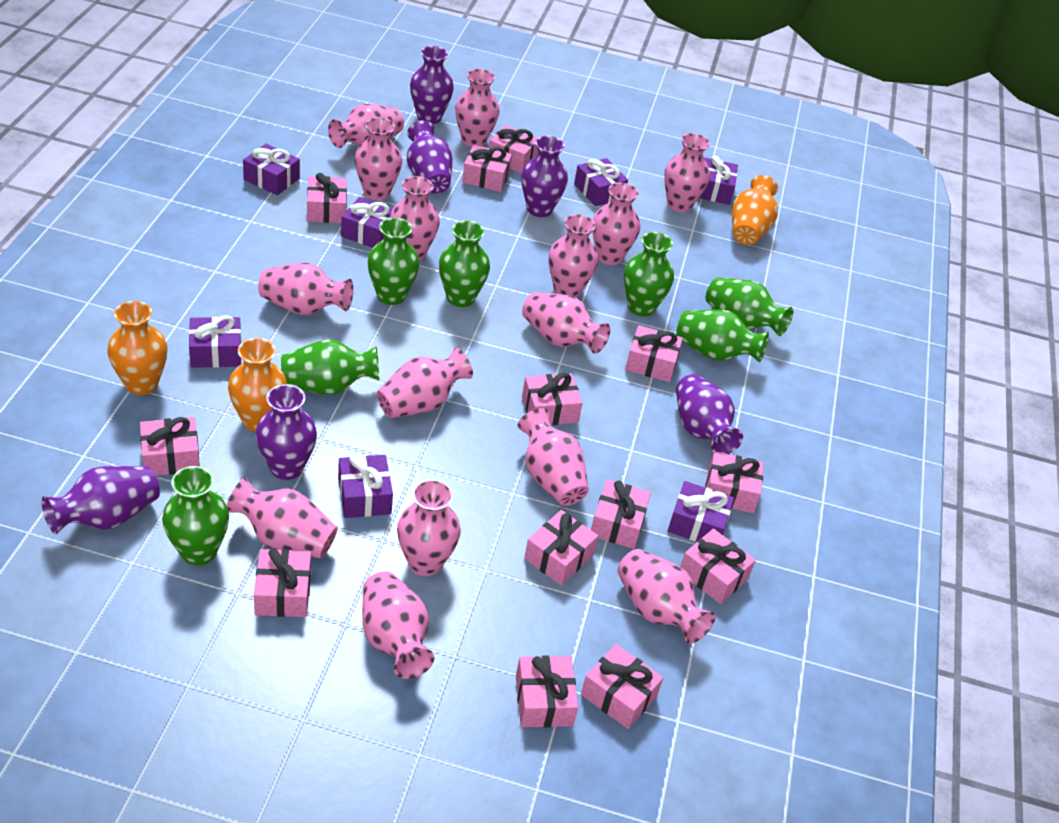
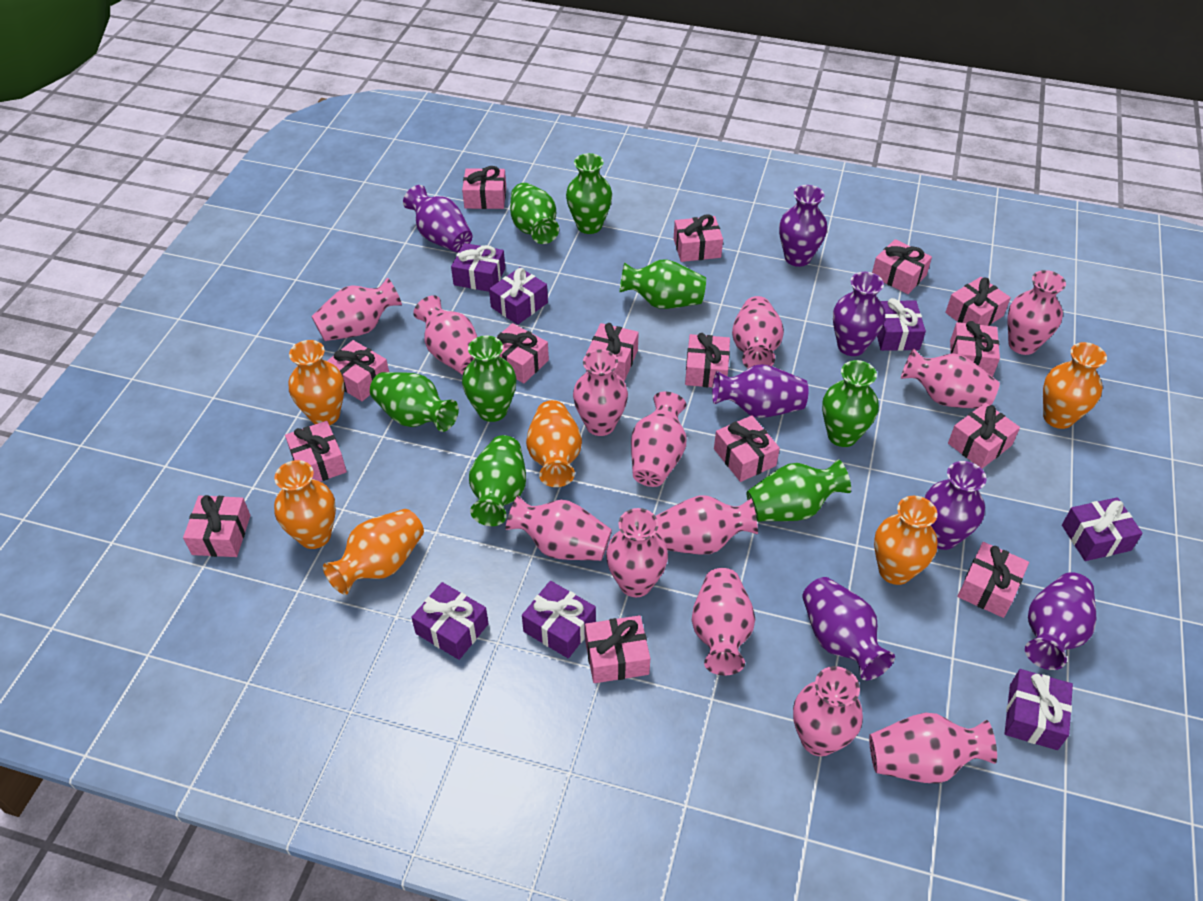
green vase: 7 -> 8
orange vase: 3 -> 6
pink gift: 13 -> 15
pink vase: 15 -> 13
purple vase: 6 -> 7

